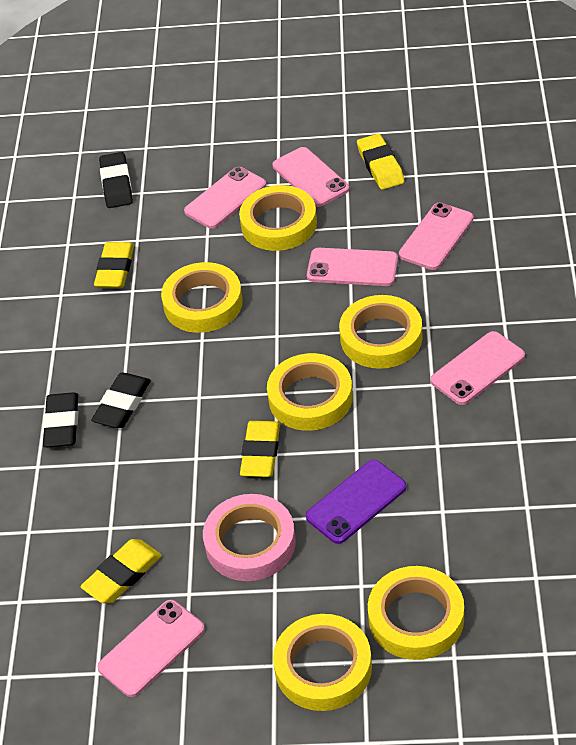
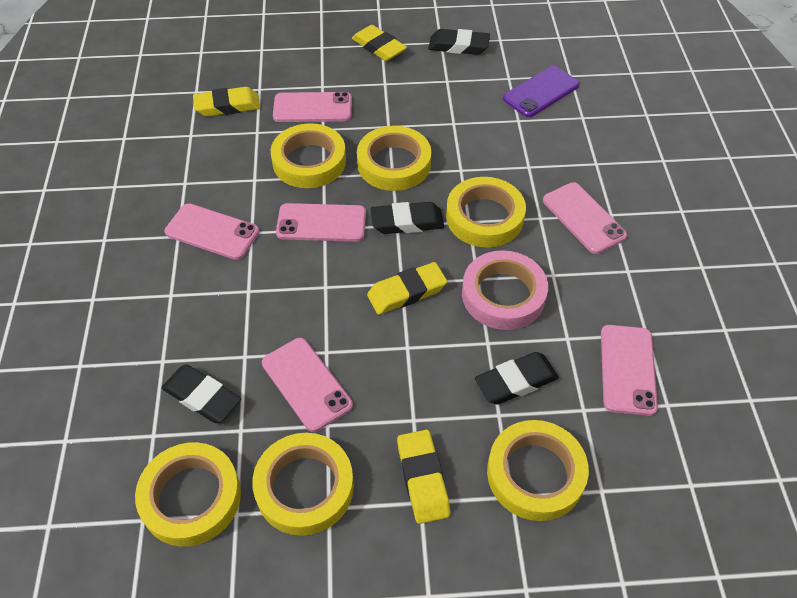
black eraser: 3 -> 4

